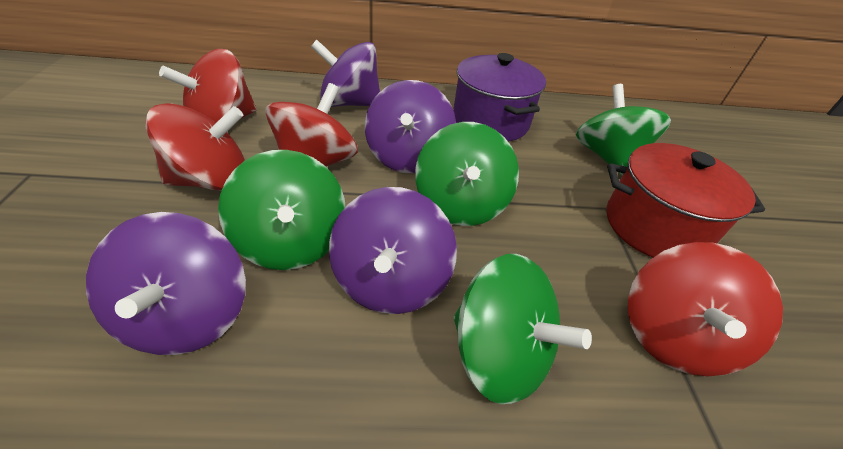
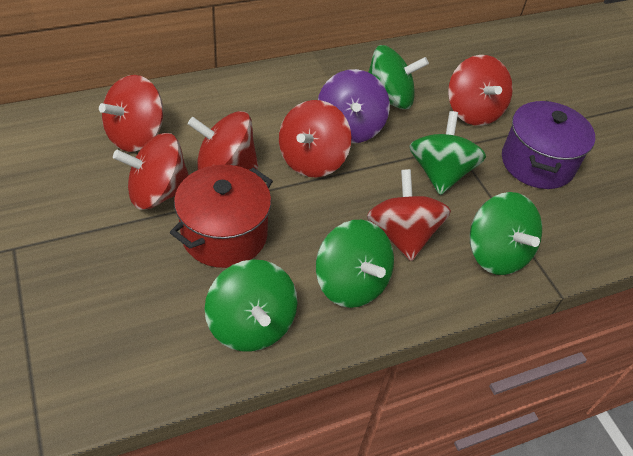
green spinning top: 4 -> 5
purple spinning top: 4 -> 1
red spinning top: 4 -> 6

